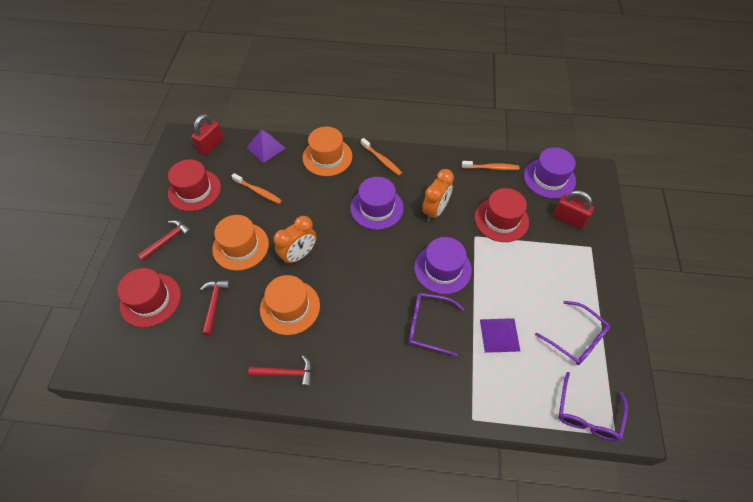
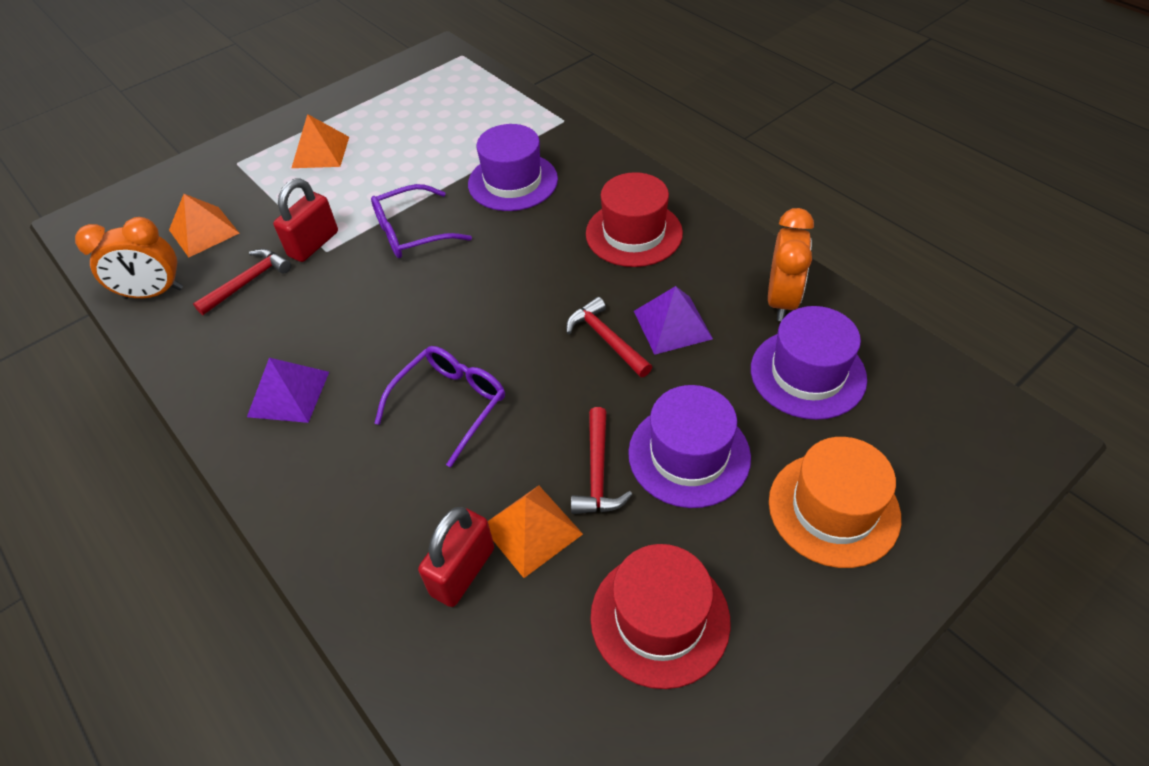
orange hat: 3 -> 1
orange pyramid: 0 -> 3
orange toothbrush: 3 -> 0
purple glasses: 3 -> 2
red hat: 3 -> 2

